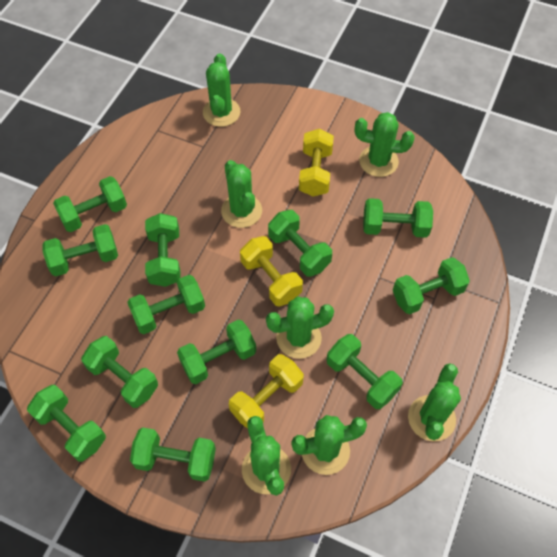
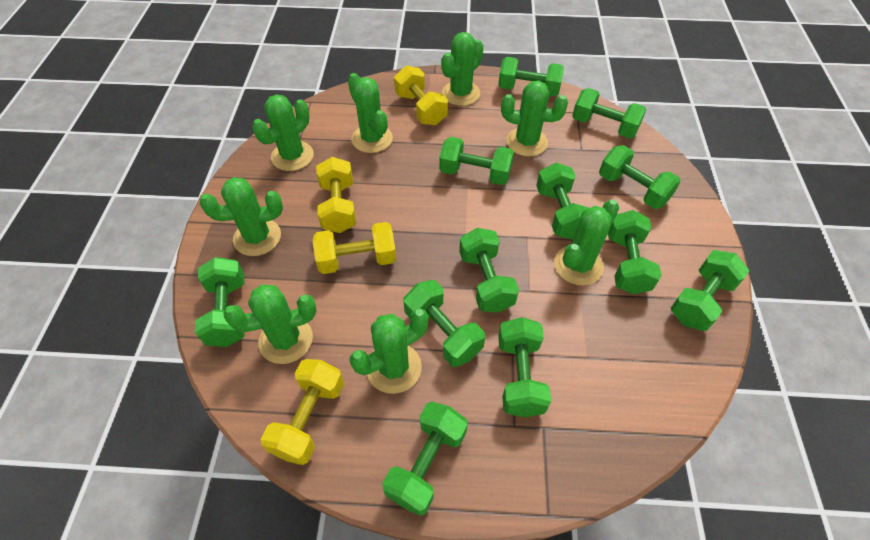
green cactus: 7 -> 8
yellow dumbbell: 3 -> 4

